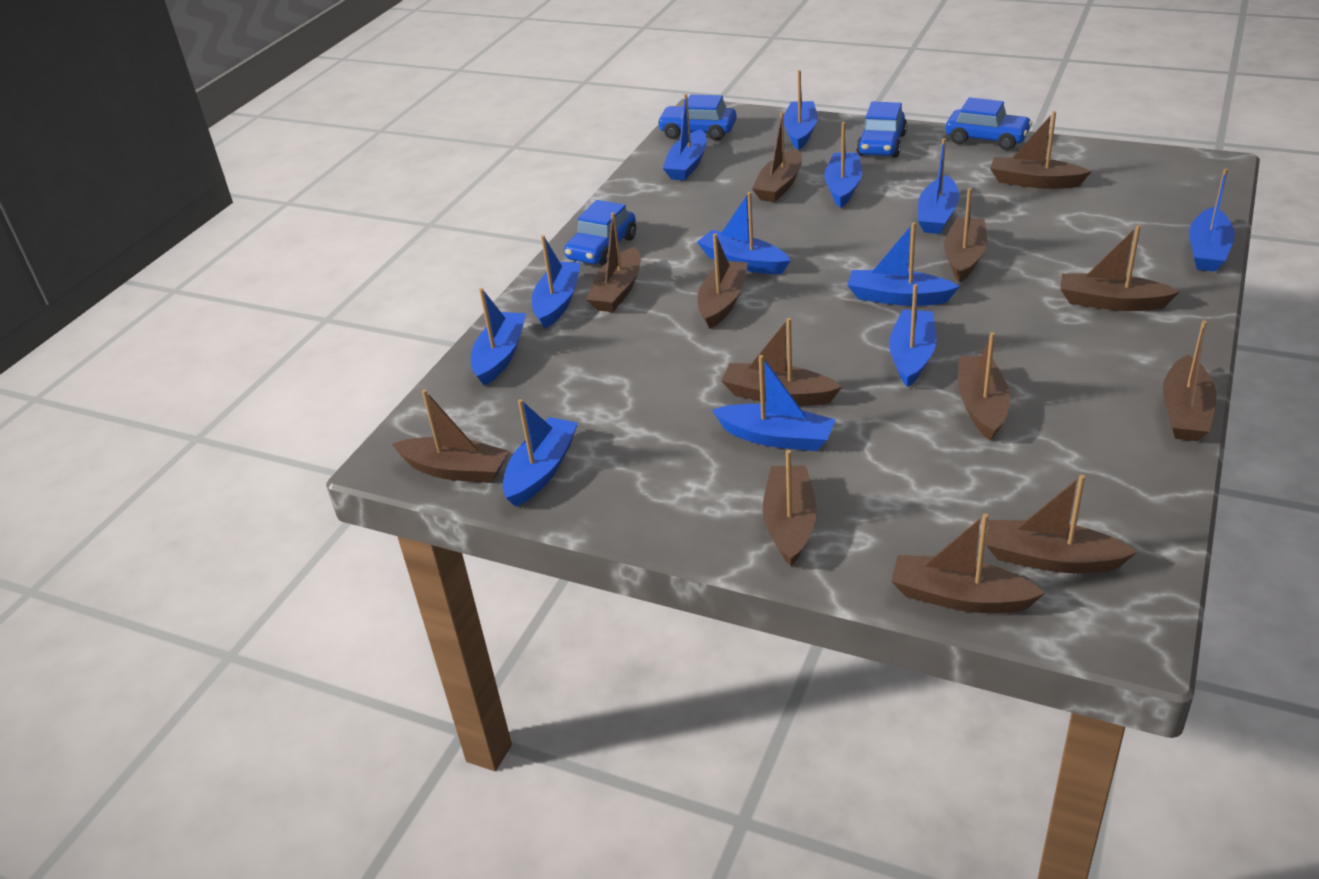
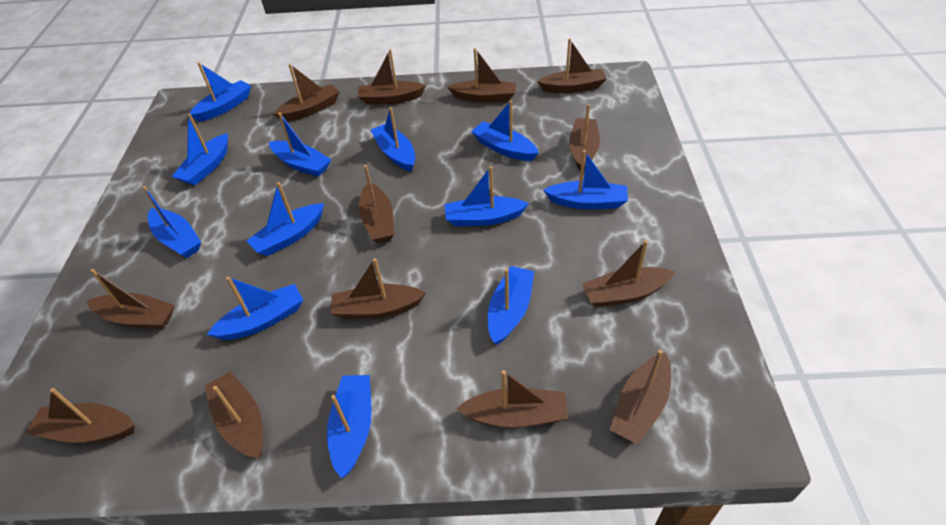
blue car: 4 -> 0

